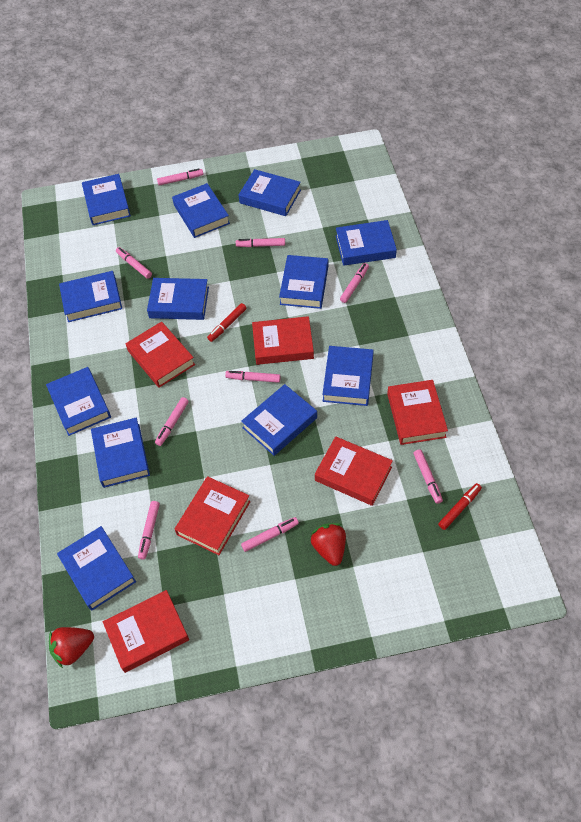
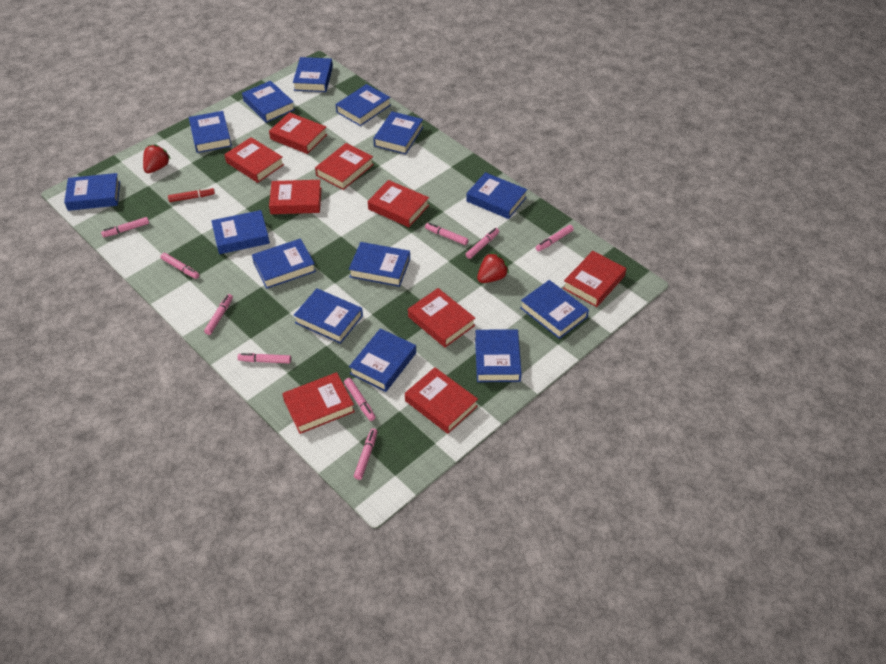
blue book: 12 -> 14
red book: 6 -> 9
red marker: 2 -> 1

